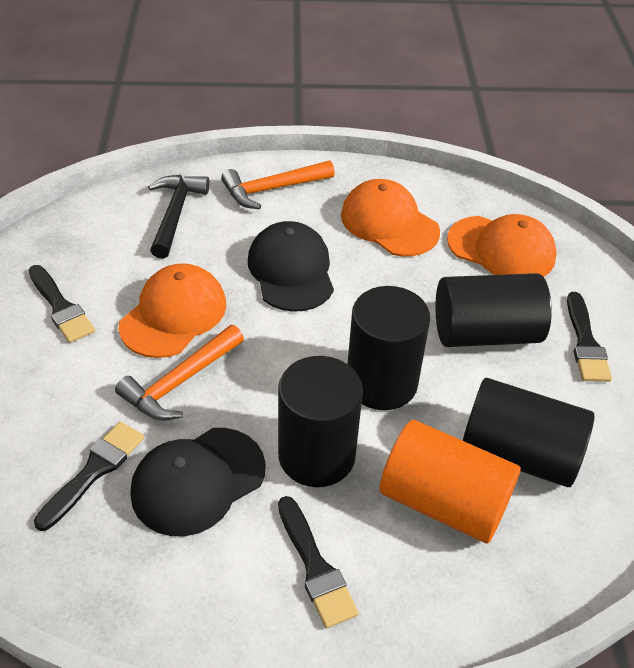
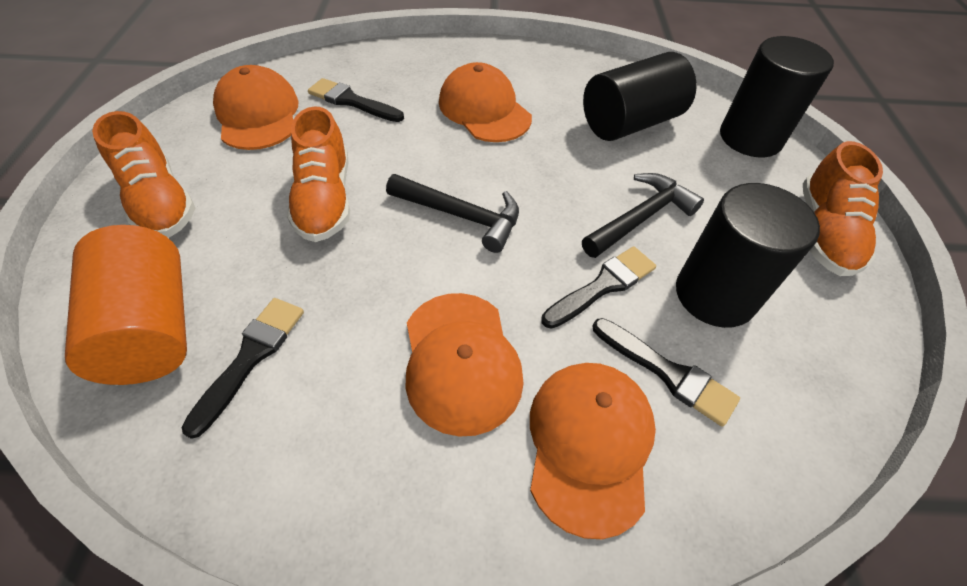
black cap: 2 -> 0
black cylinder: 4 -> 3
black hammer: 1 -> 2
orange cap: 3 -> 4
orange hammer: 2 -> 0
orange shoe: 0 -> 3

